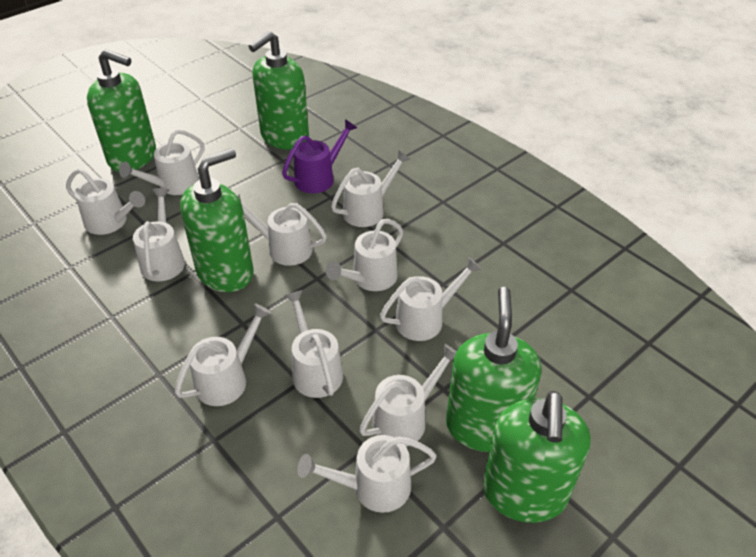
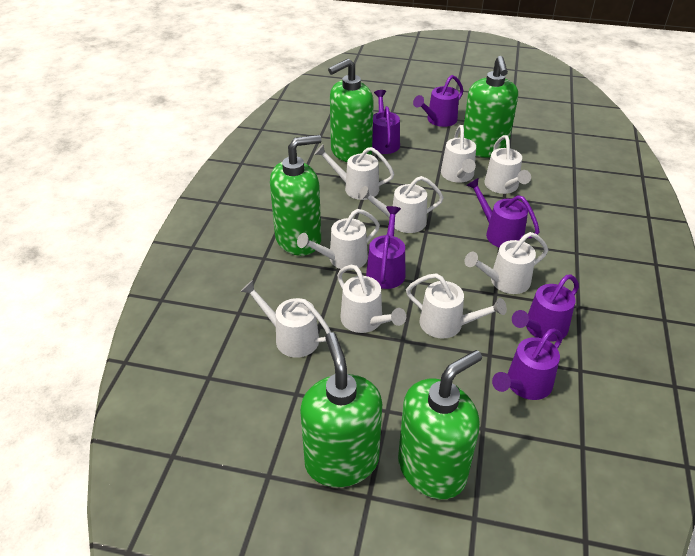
purple watering can: 1 -> 6
white watering can: 11 -> 9

